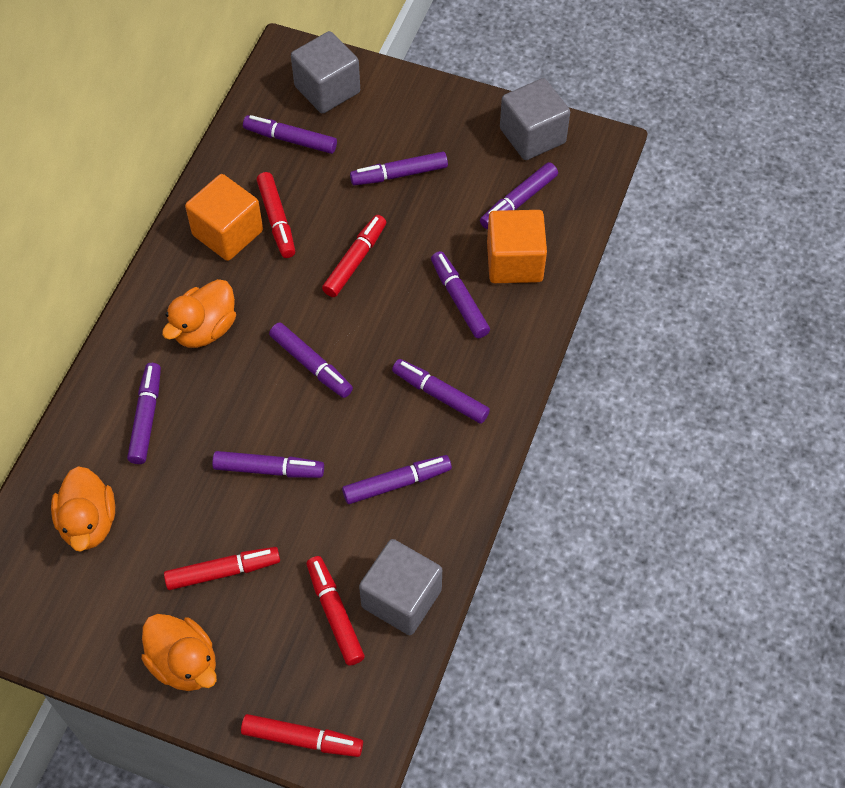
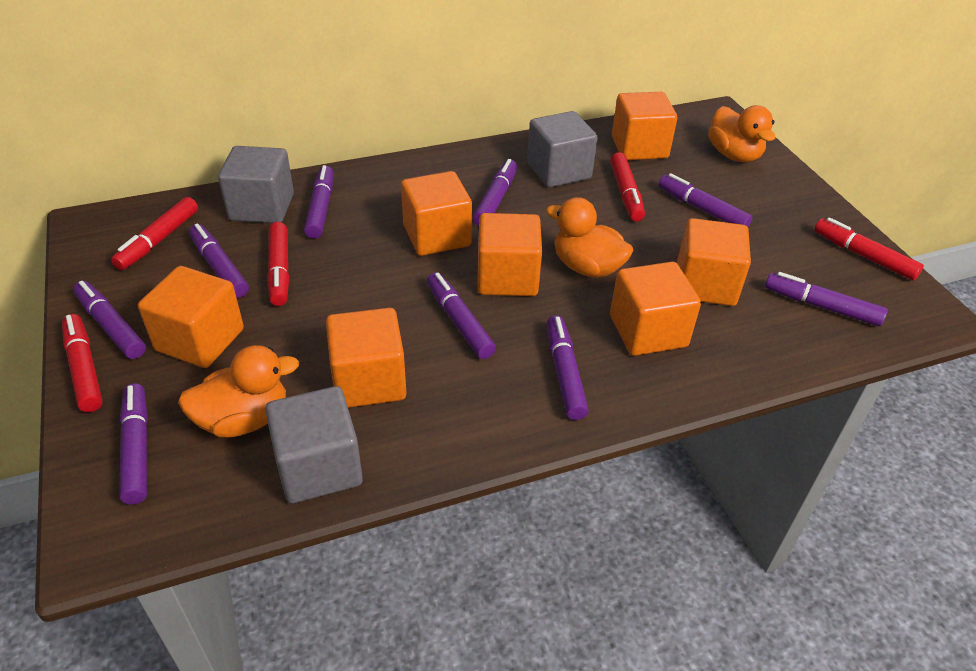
orange cube: 2 -> 7

